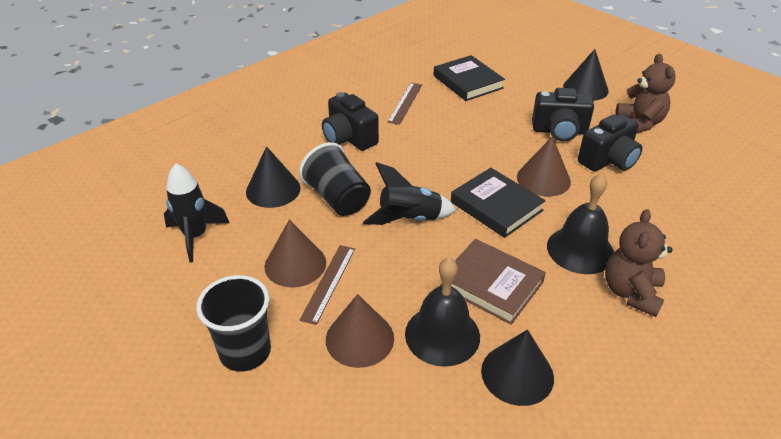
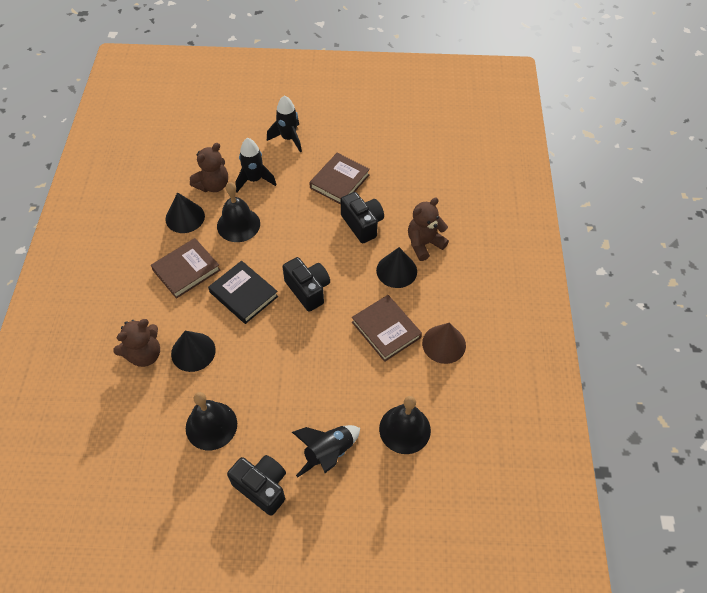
black bell: 2 -> 3
black book: 2 -> 1
black cup: 2 -> 0
black rocket: 2 -> 3
brown book: 1 -> 3
brown cone: 3 -> 1
brown ruler: 2 -> 0
brown teddy bear: 2 -> 3

